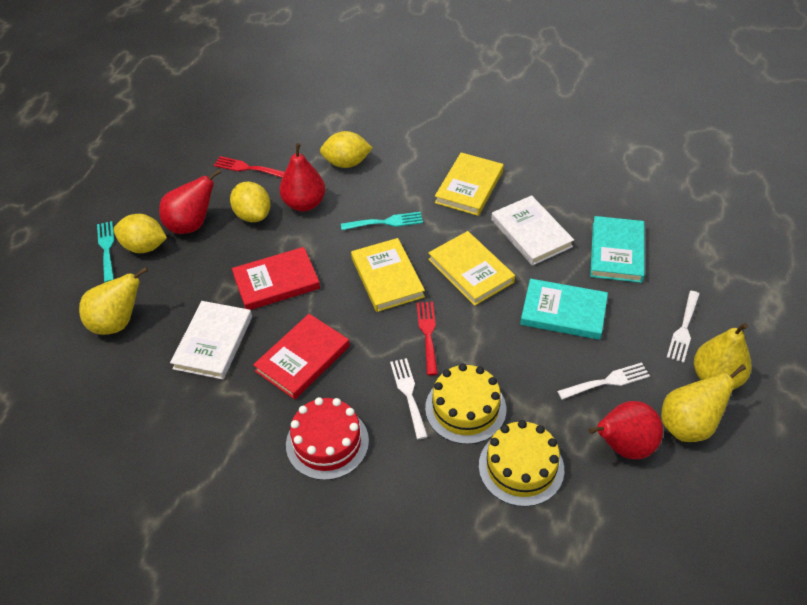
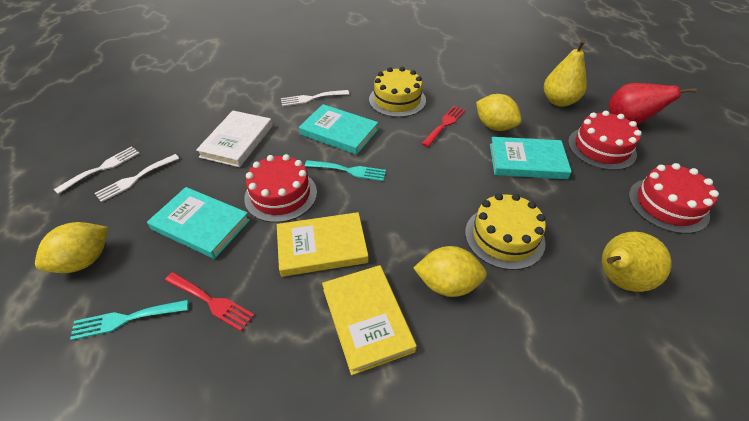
red book: 2 -> 0
red cake: 1 -> 3
red pear: 3 -> 1
turquoise book: 2 -> 3
white book: 2 -> 1
yellow book: 3 -> 2
yellow pear: 3 -> 2

